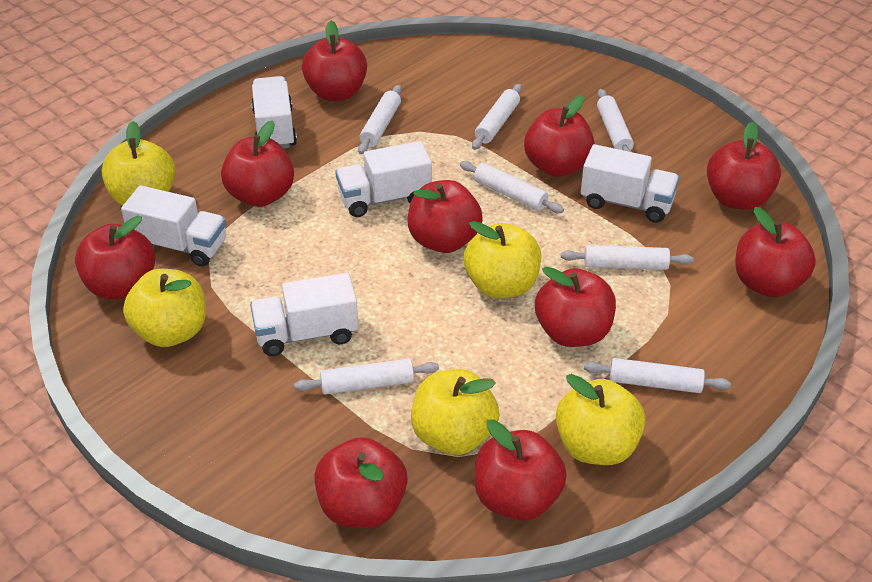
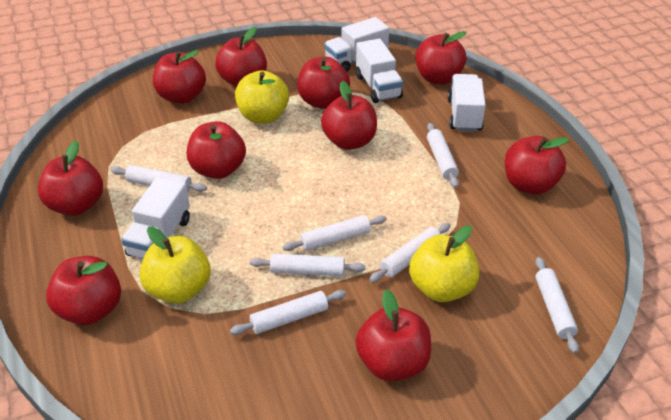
white truck: 5 -> 4
yellow apple: 5 -> 3

